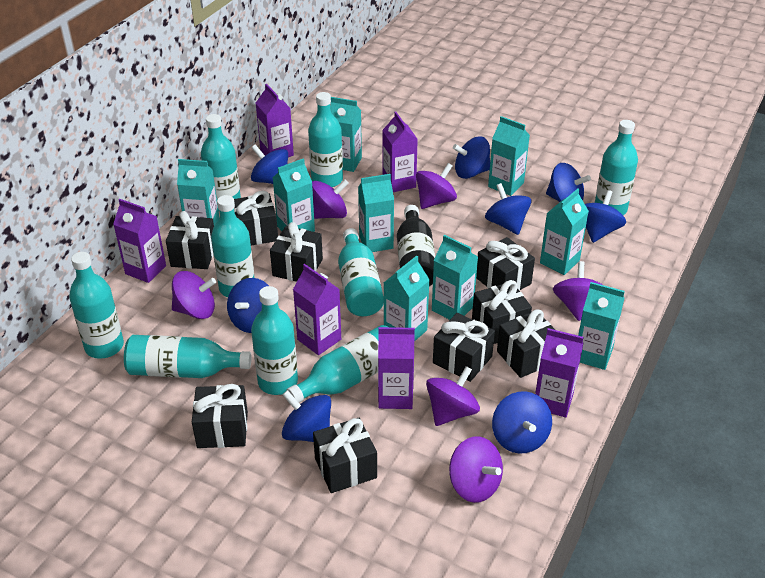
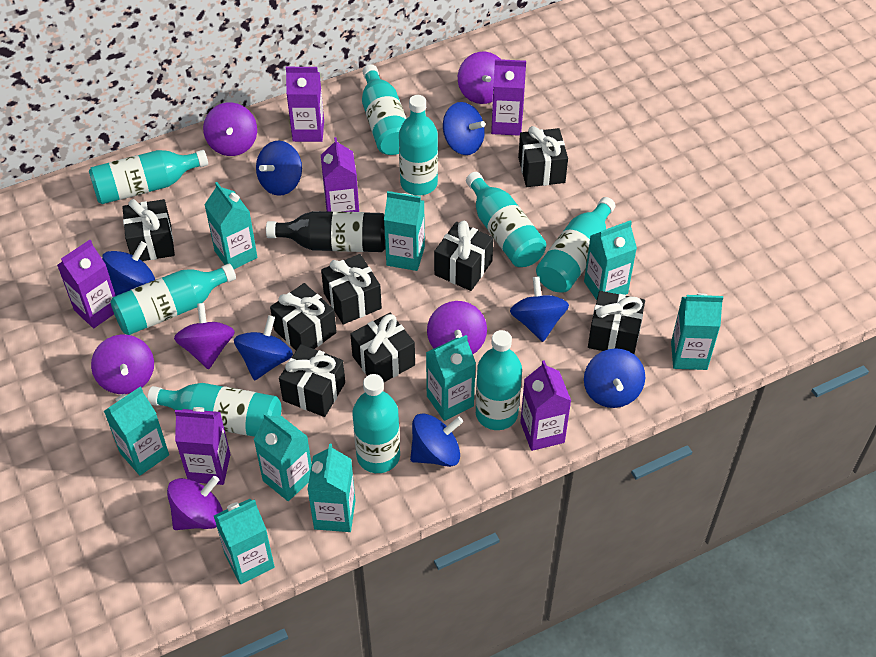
black gift: 9 -> 8
blue spinning top: 8 -> 7

